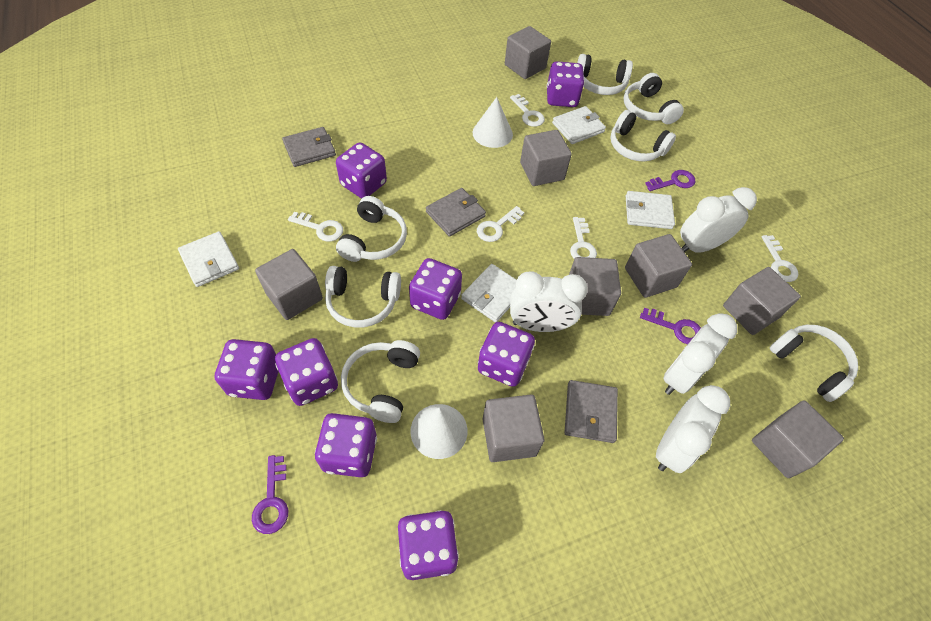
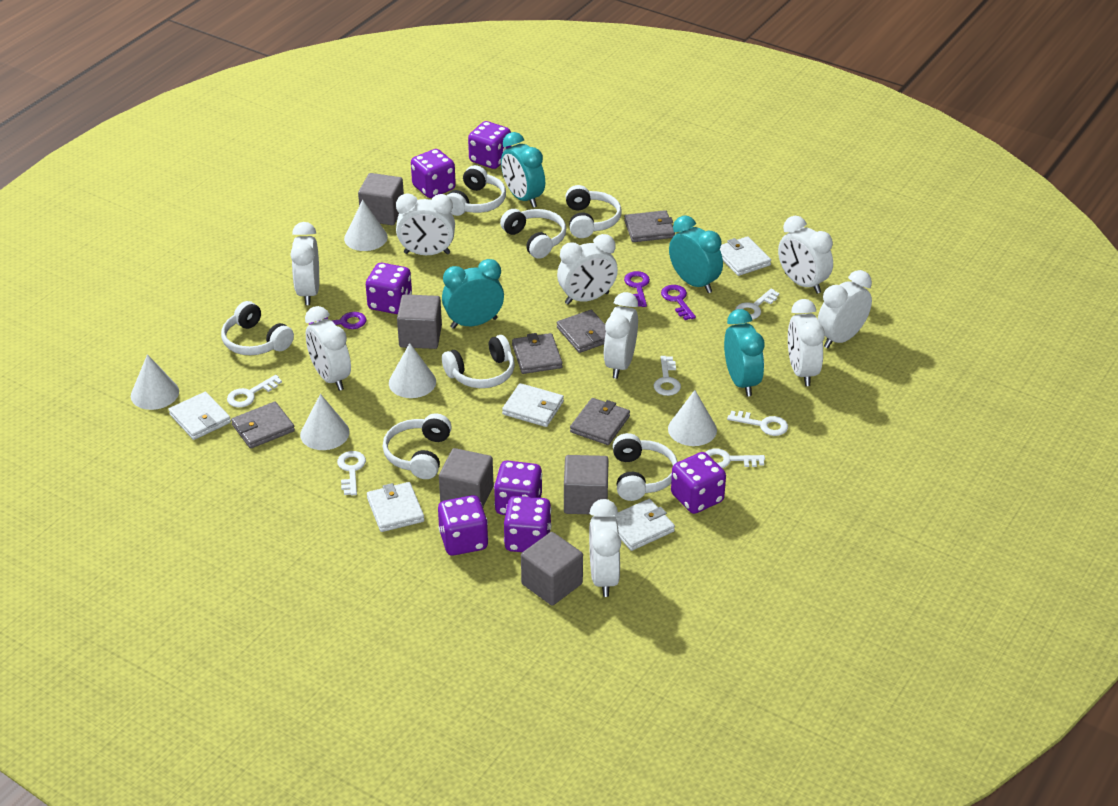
grey cube: 8 -> 5
grey wallet: 3 -> 5
purple dice: 8 -> 7
turquoise clock: 0 -> 4
white clock: 4 -> 9
white cone: 2 -> 5
white key: 5 -> 6
white wallet: 4 -> 5

